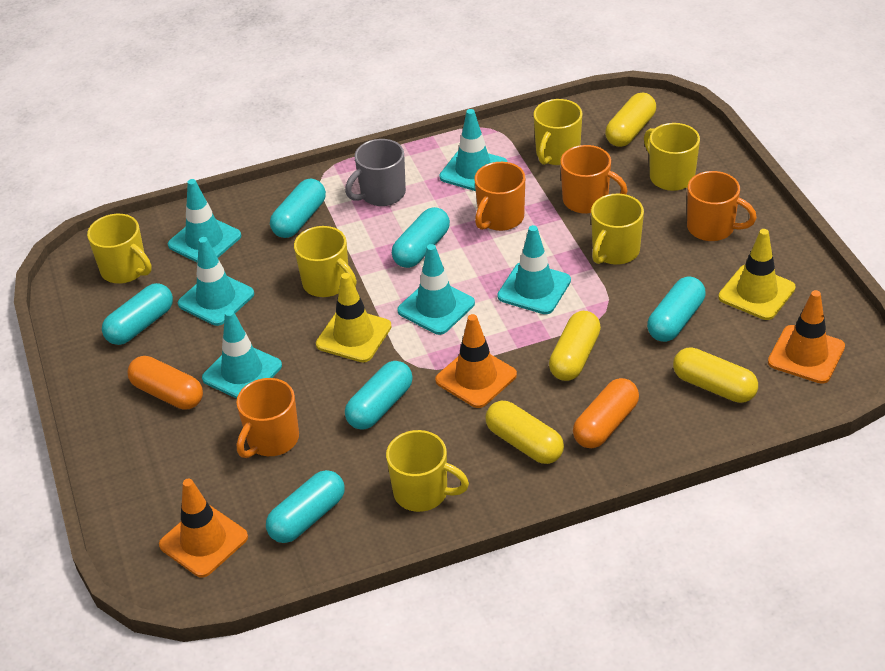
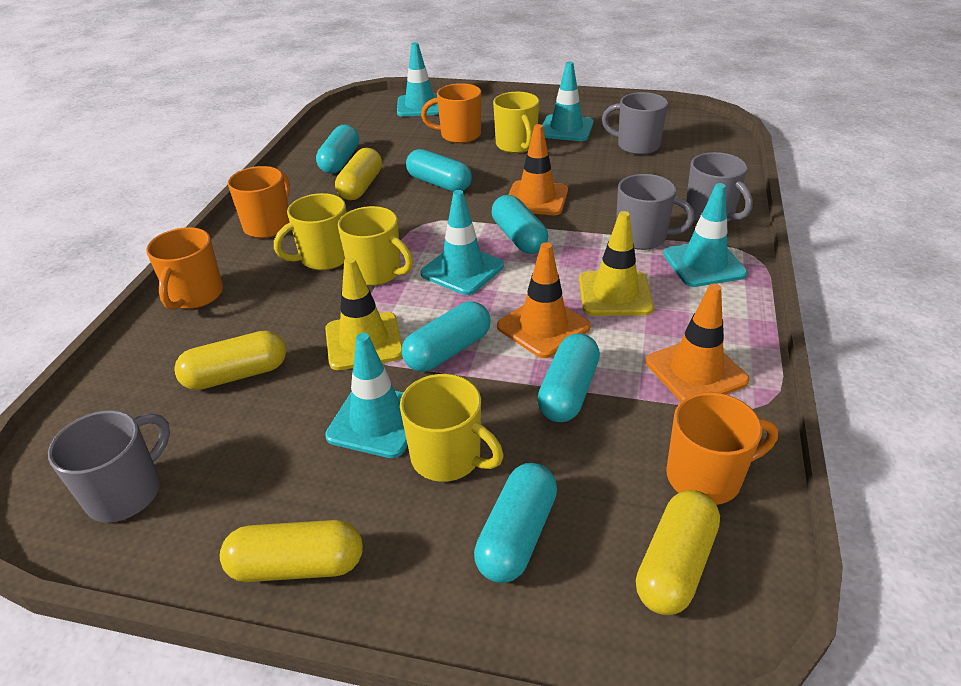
grey mug: 1 -> 4
orange capsule: 2 -> 0
turquoise traffic cone: 6 -> 5
yellow mug: 6 -> 4

